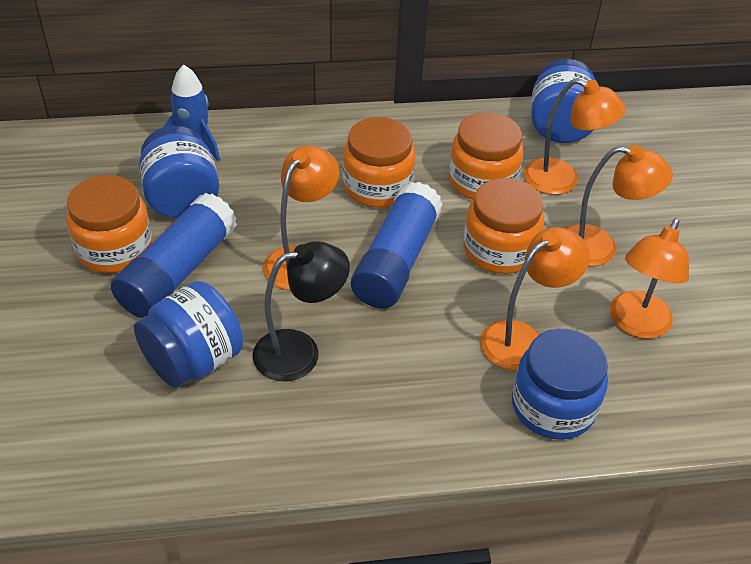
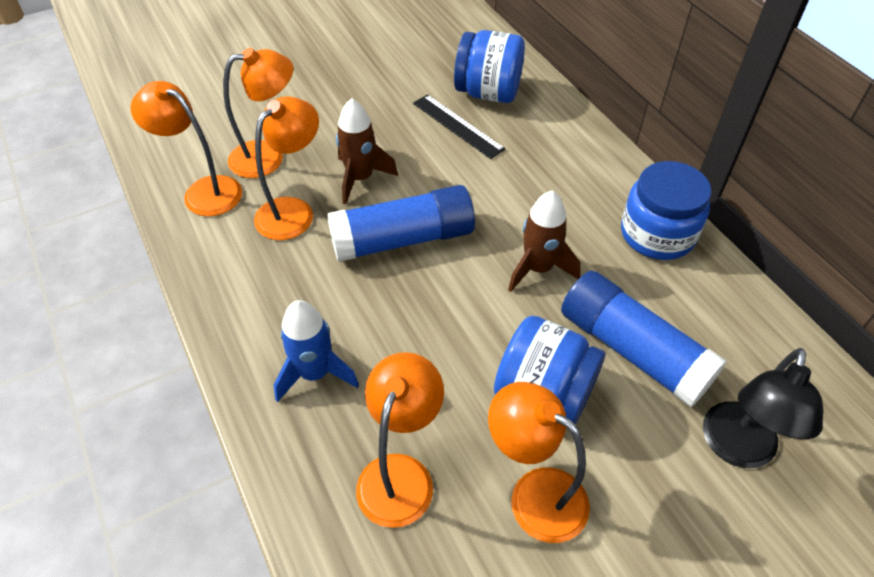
black ruler: 0 -> 1
blue jar: 4 -> 3
brown rocket: 0 -> 2
orange jar: 4 -> 0

